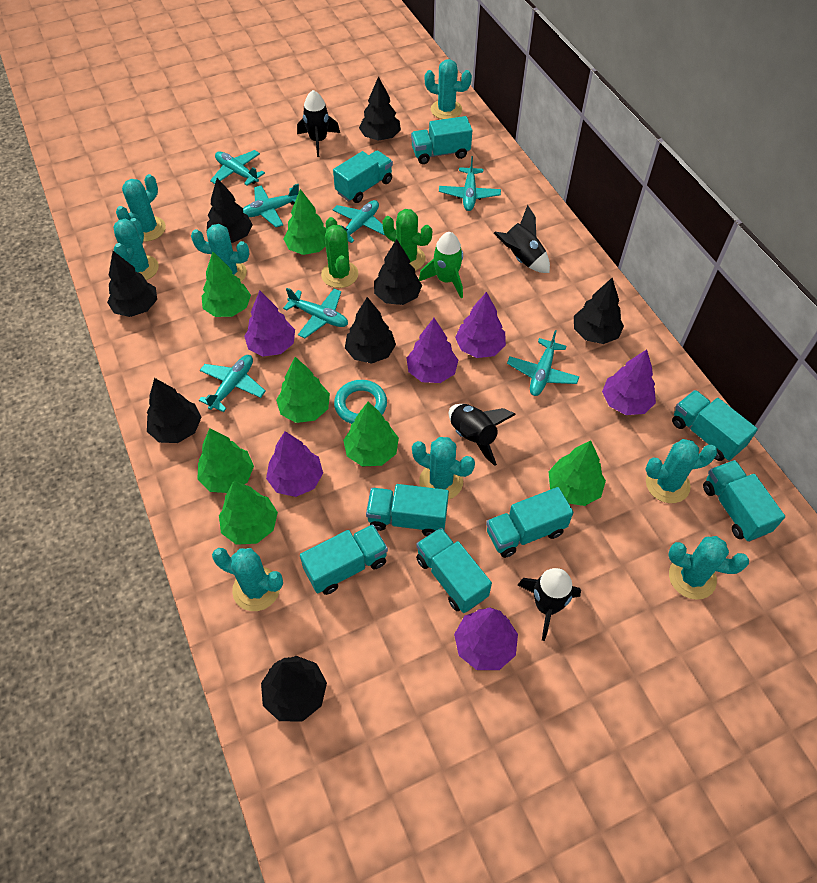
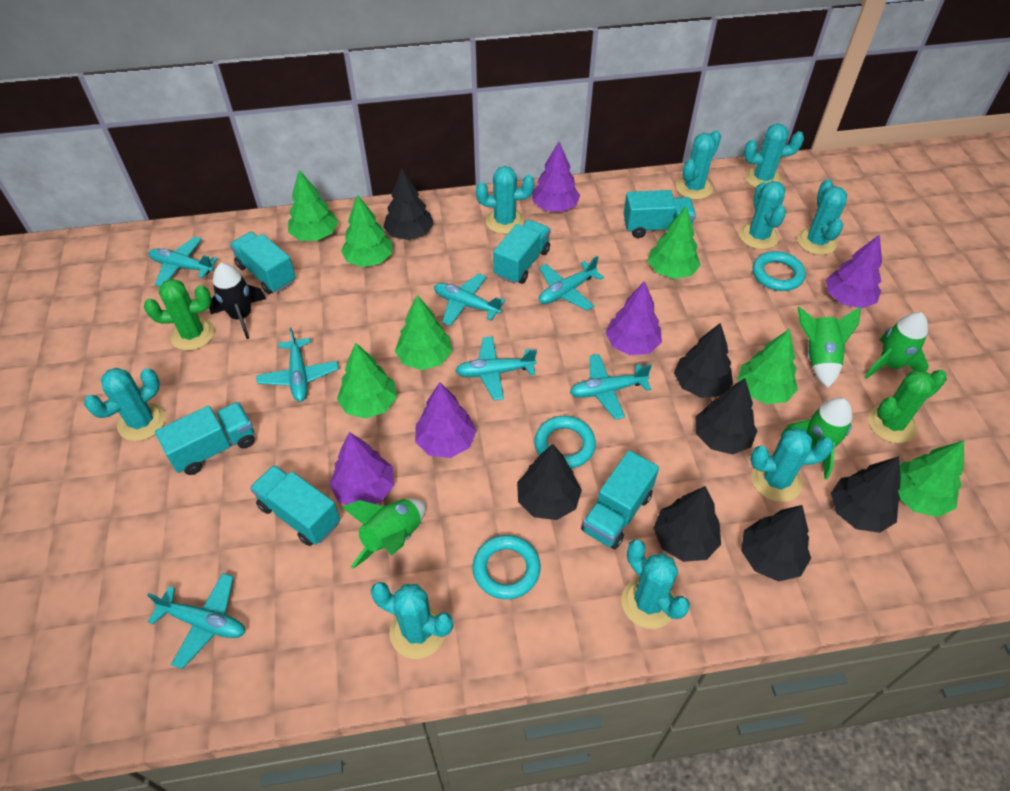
black rocket: 4 -> 1
black tree: 8 -> 7
green rocket: 1 -> 4
purple tree: 6 -> 5
turquoise cactus: 8 -> 9
turquoise ring: 1 -> 3
turquoise truck: 8 -> 6

